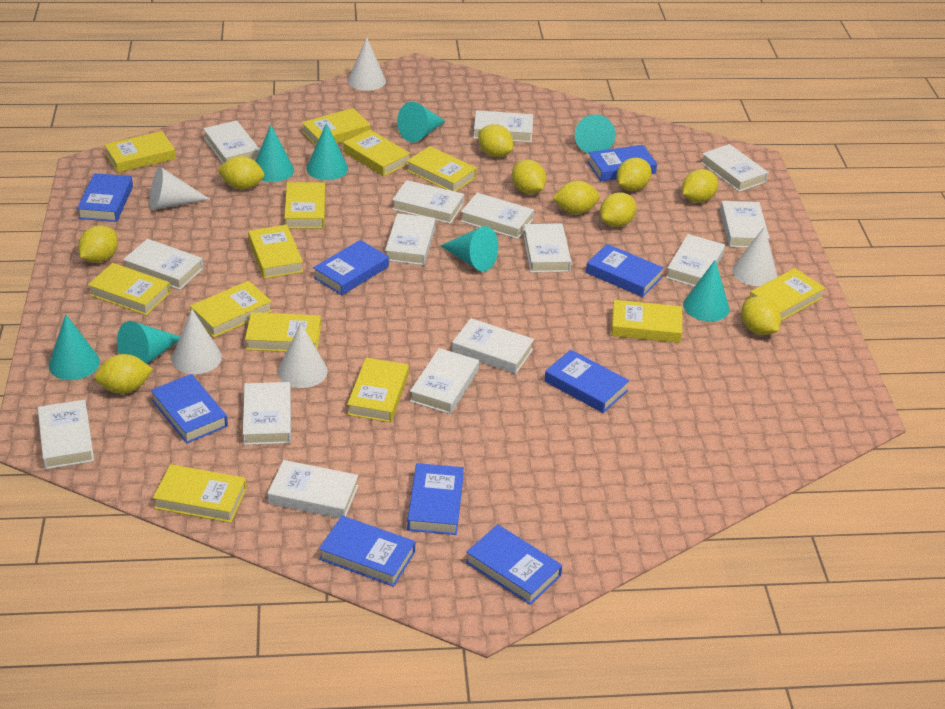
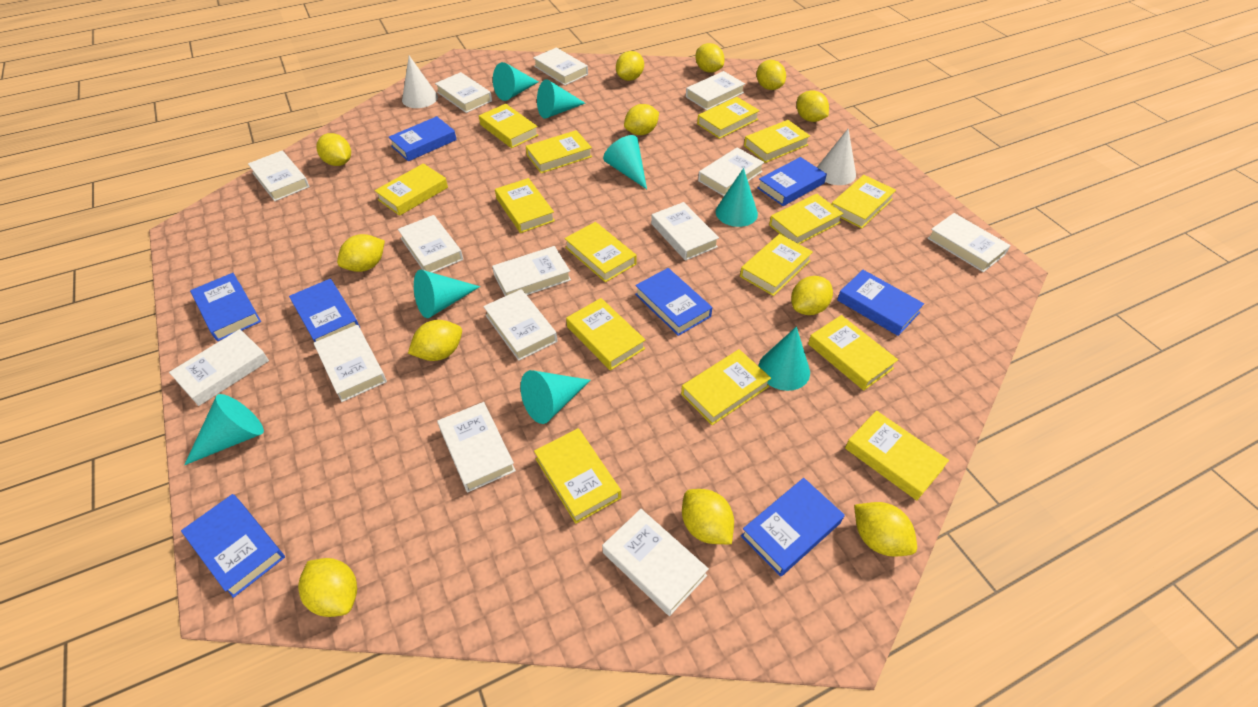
blue book: 9 -> 8
white book: 15 -> 14
white cone: 5 -> 2
yellow book: 13 -> 15
yellow lemon: 10 -> 12

